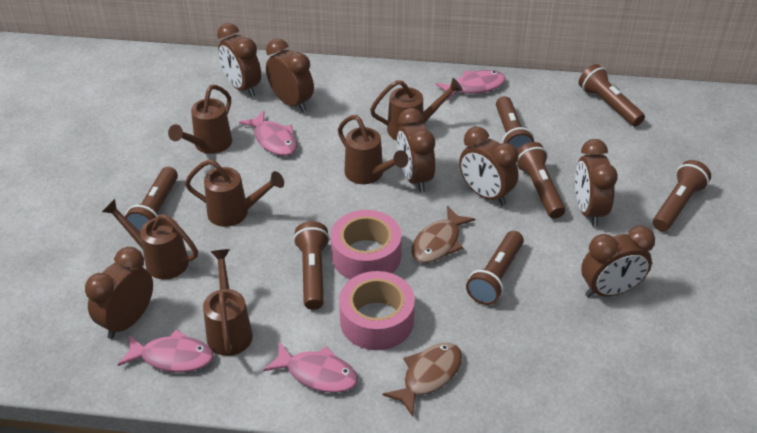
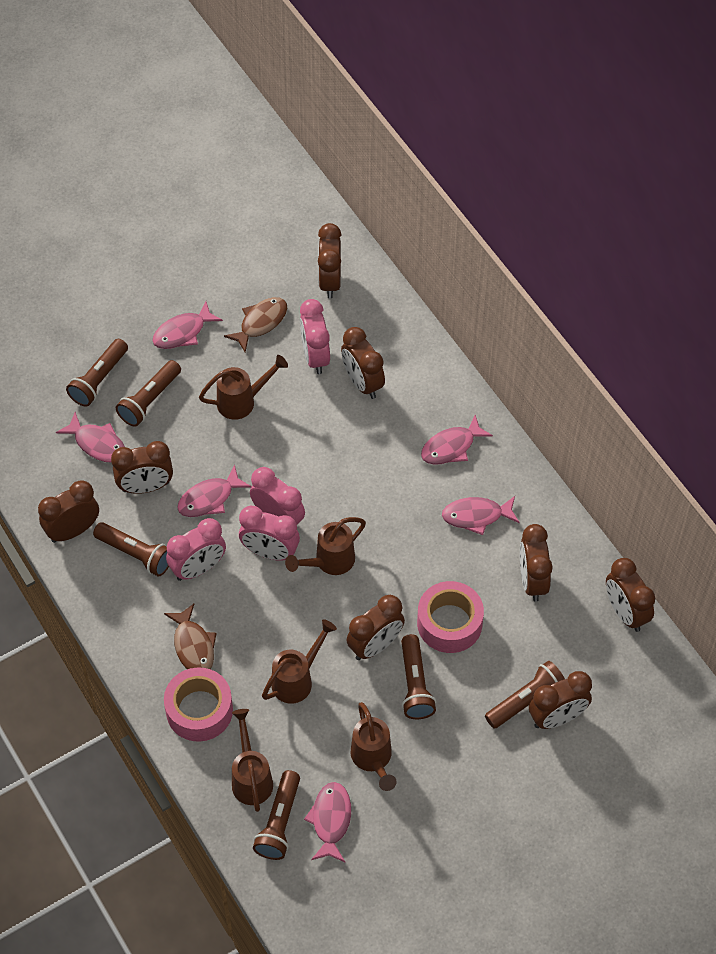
brown clock: 7 -> 8
brown flashlight: 7 -> 6
brown watering can: 6 -> 5
pink clock: 0 -> 4
pink fish: 4 -> 6

